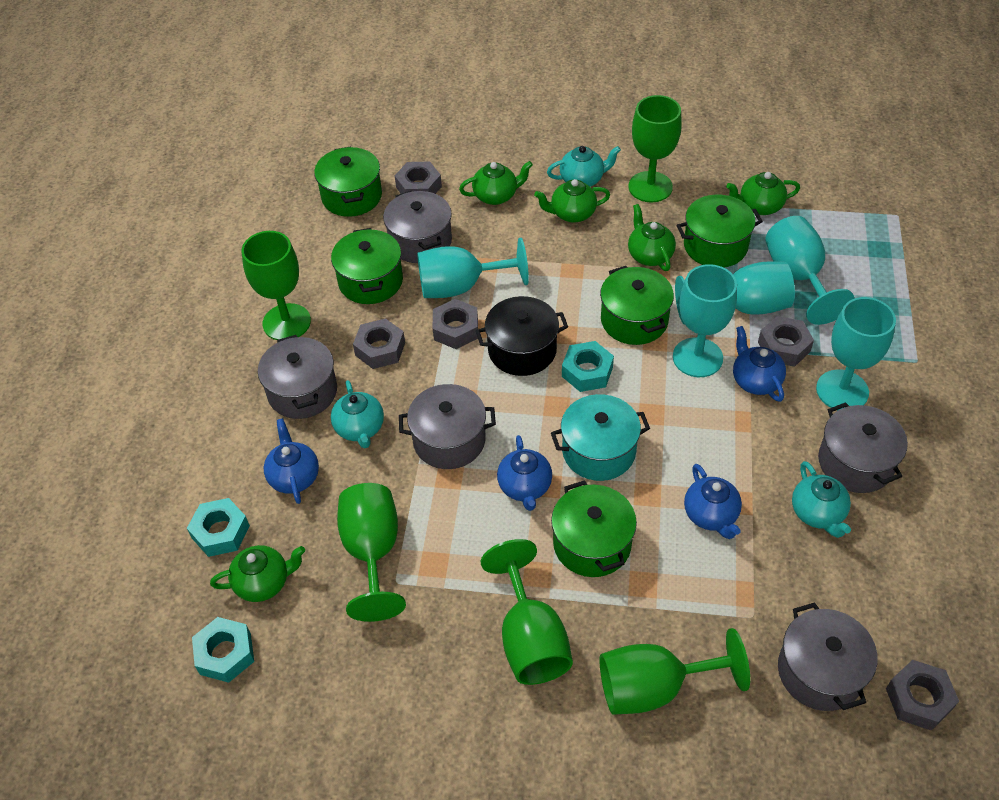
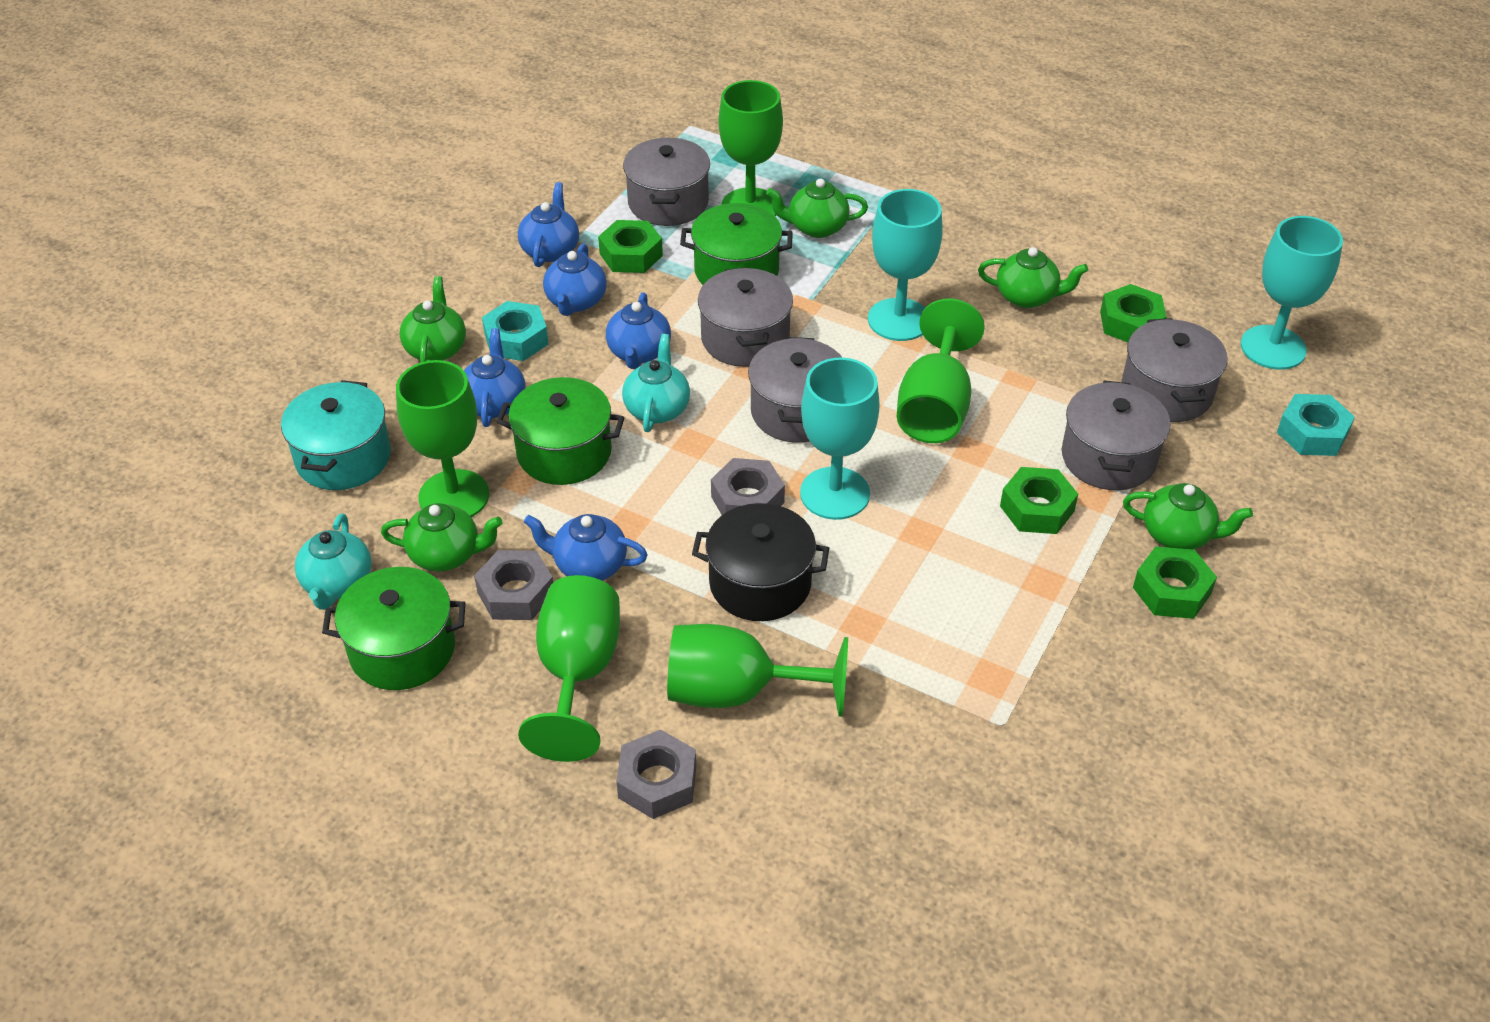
blue teapot: 4 -> 5
green nut: 0 -> 4
green pot: 5 -> 3
grey nut: 5 -> 3
turquoise goblet: 5 -> 3
turquoise nut: 3 -> 2
turquoise teapot: 3 -> 2

